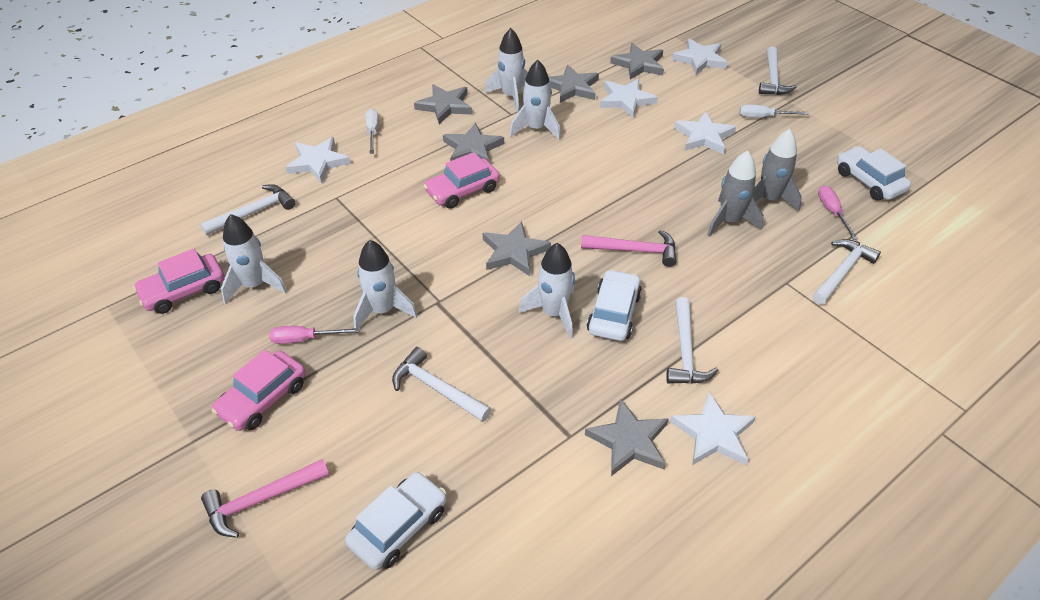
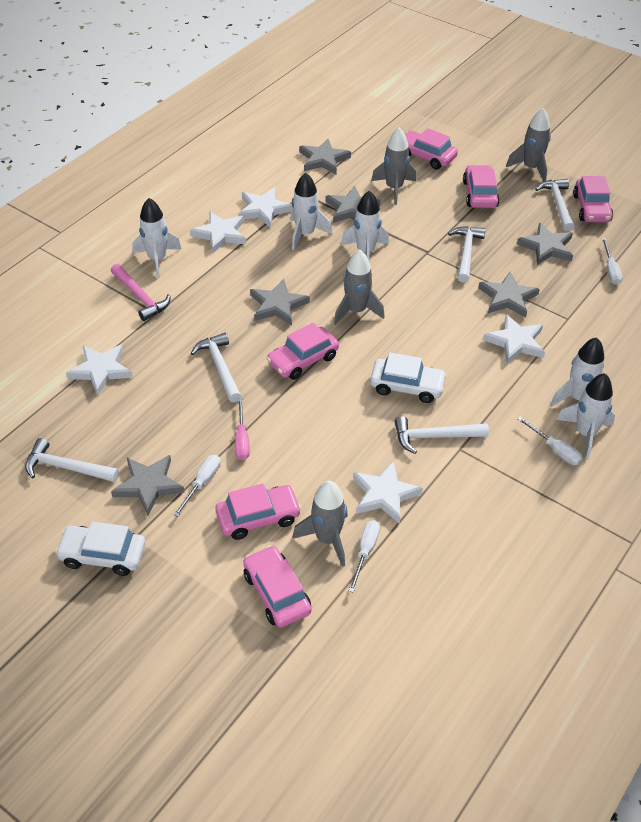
grey rocket: 2 -> 4
pink car: 3 -> 6
pink hammer: 2 -> 1
pink screwdriver: 2 -> 1
white car: 3 -> 2
white screwdriver: 2 -> 4

